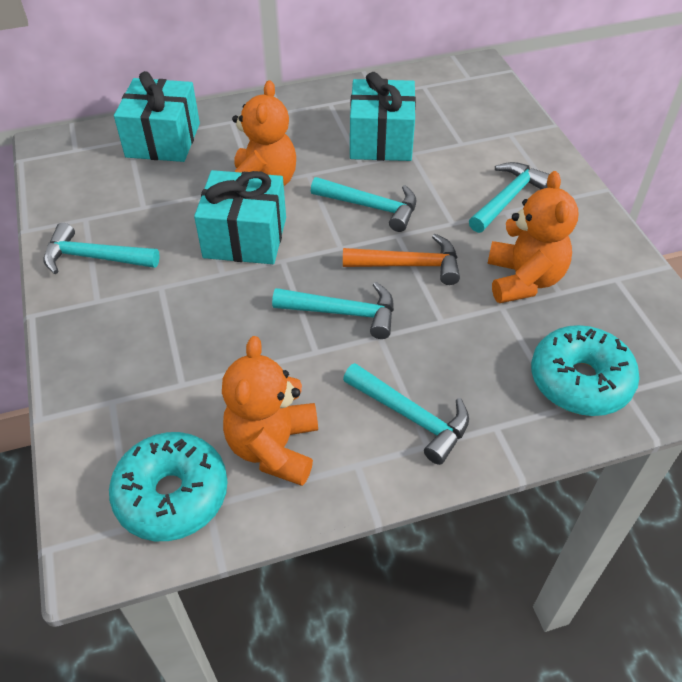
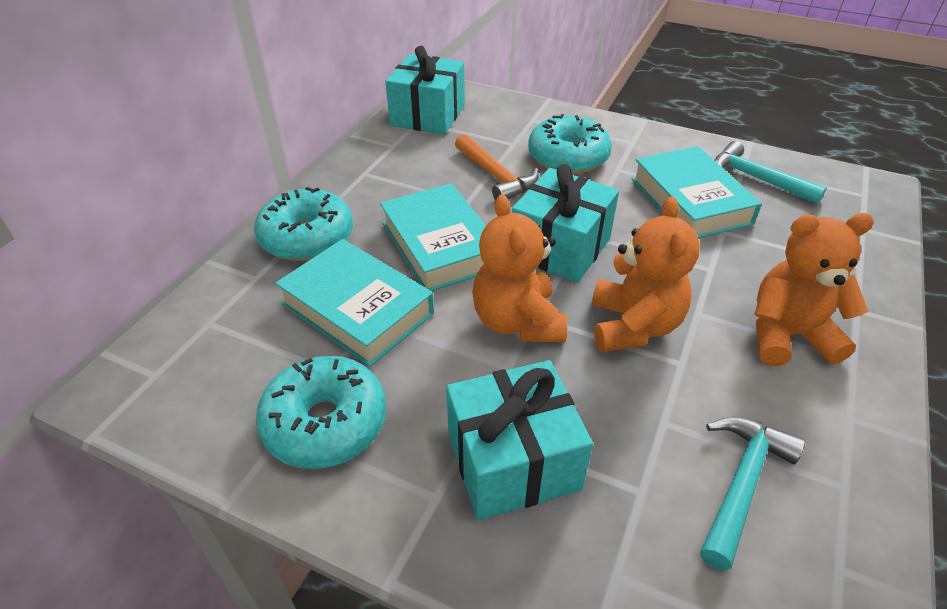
turquoise book: 0 -> 3
turquoise donut: 2 -> 3
turquoise hammer: 5 -> 2

